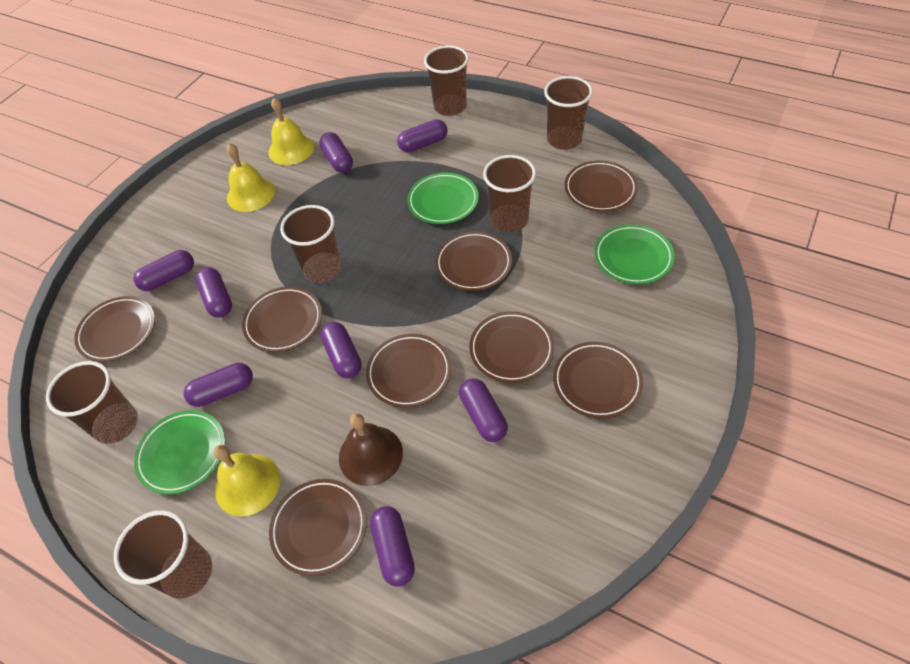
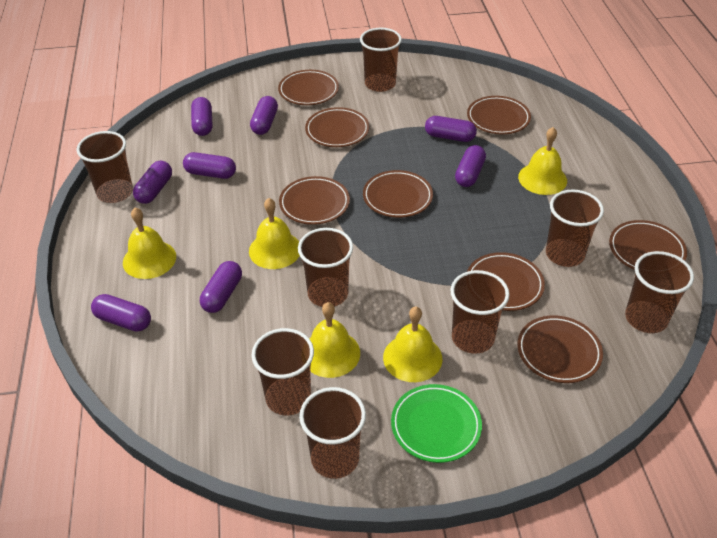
brown bell: 1 -> 0
brown cup: 6 -> 8
green plate: 3 -> 1
yellow bell: 3 -> 5

